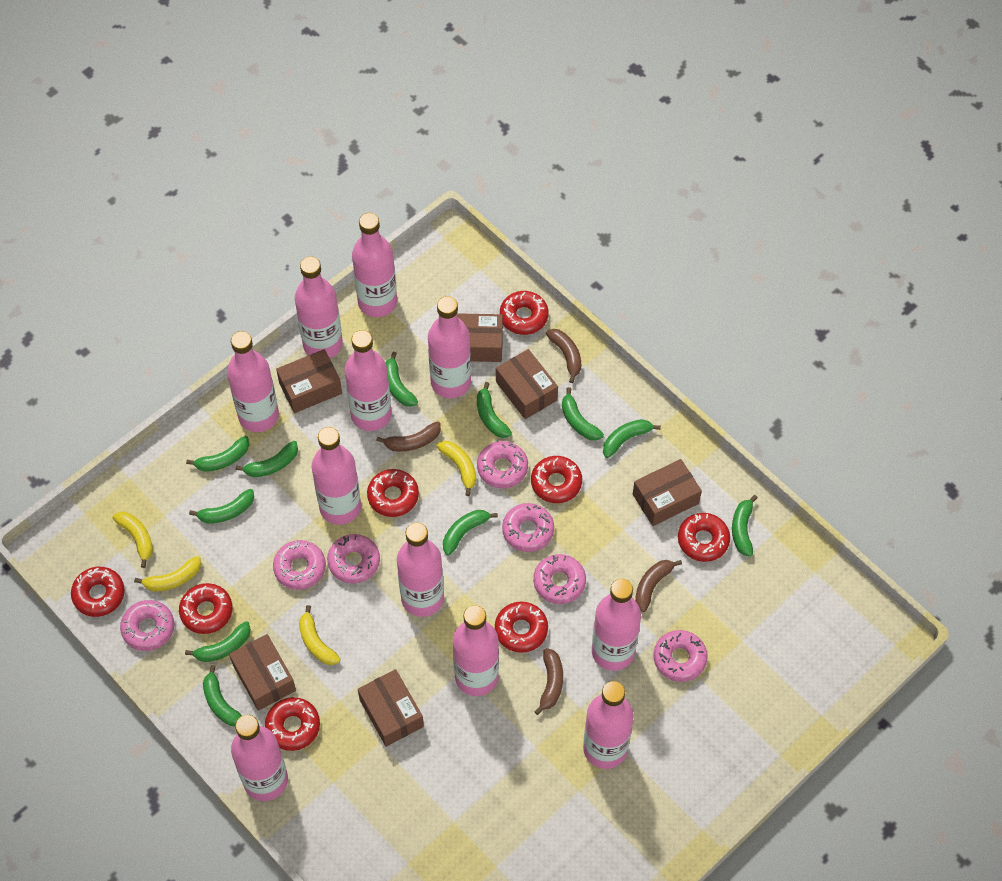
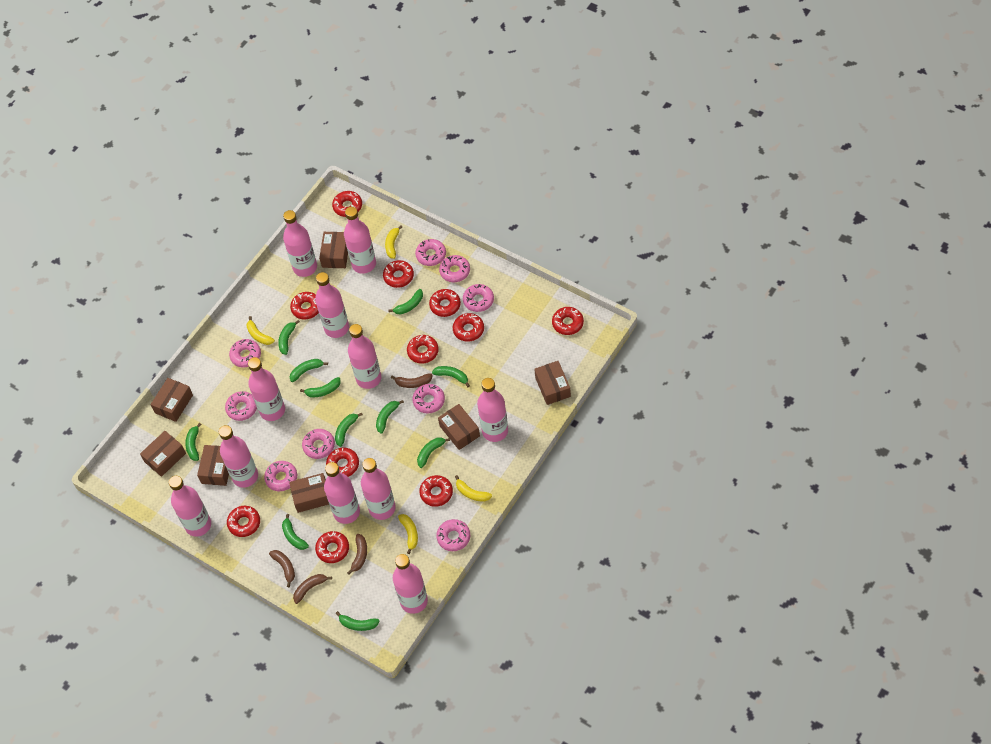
brown box: 6 -> 7
pink donut: 7 -> 9
red donut: 8 -> 11

